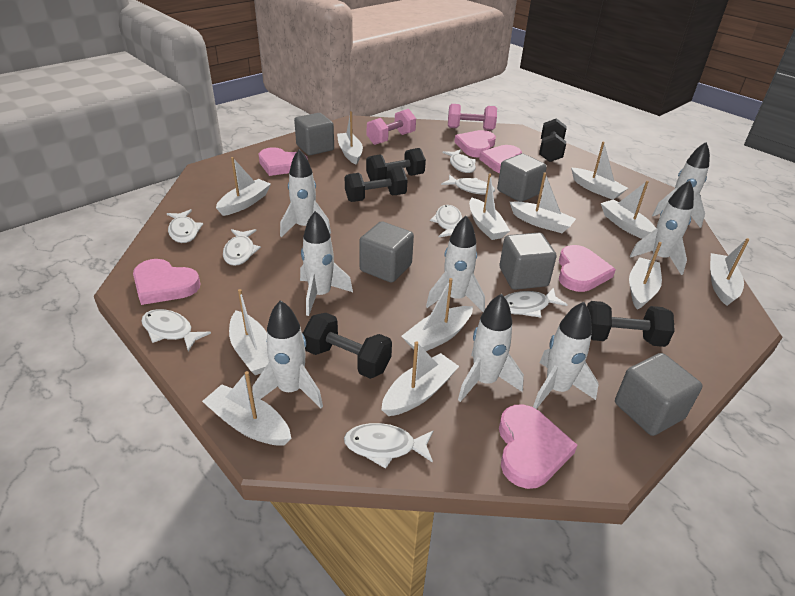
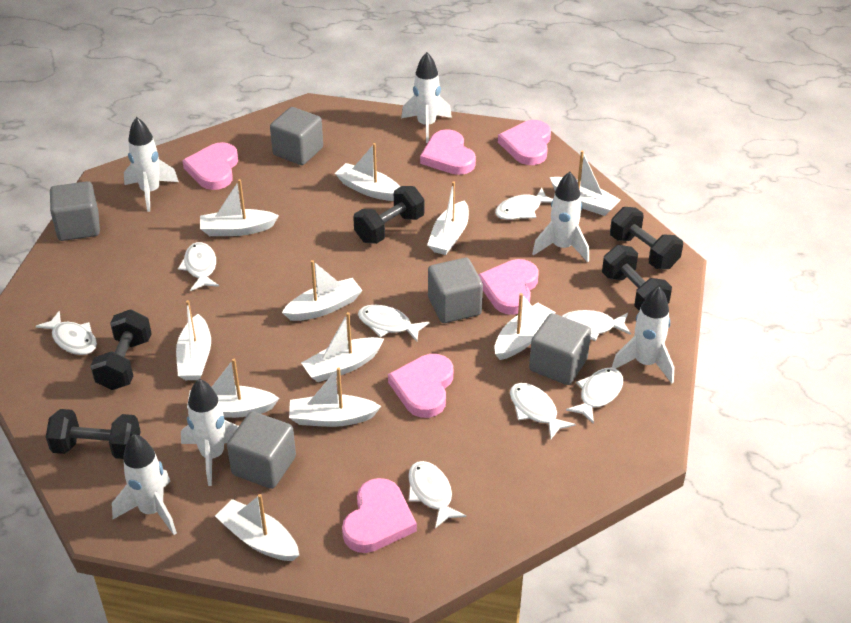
pink dumbbell: 2 -> 0
white boat: 12 -> 11
white rocket: 8 -> 6

